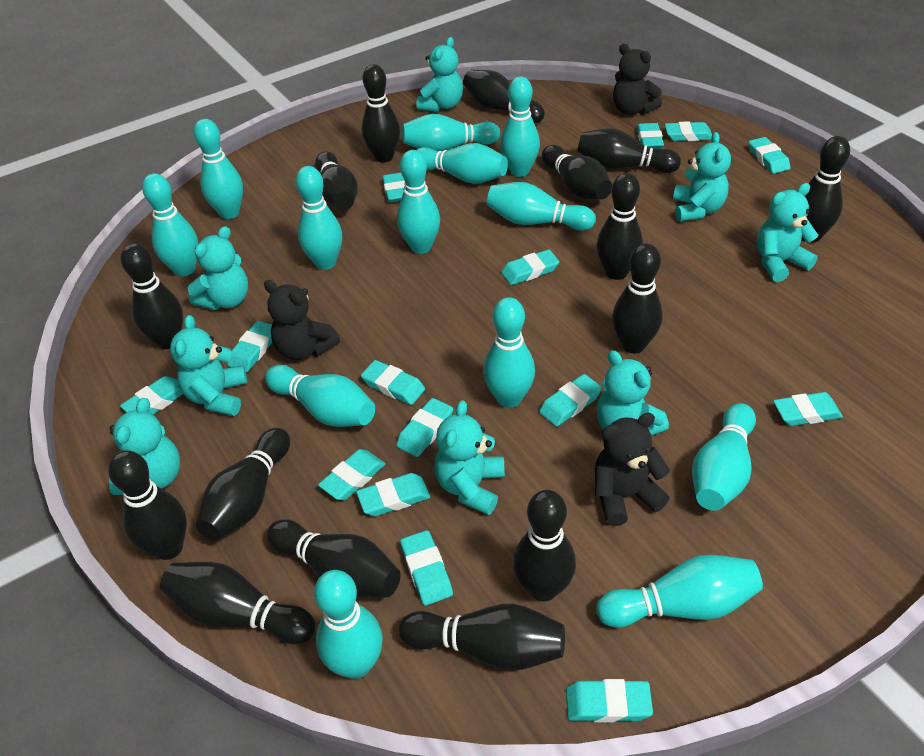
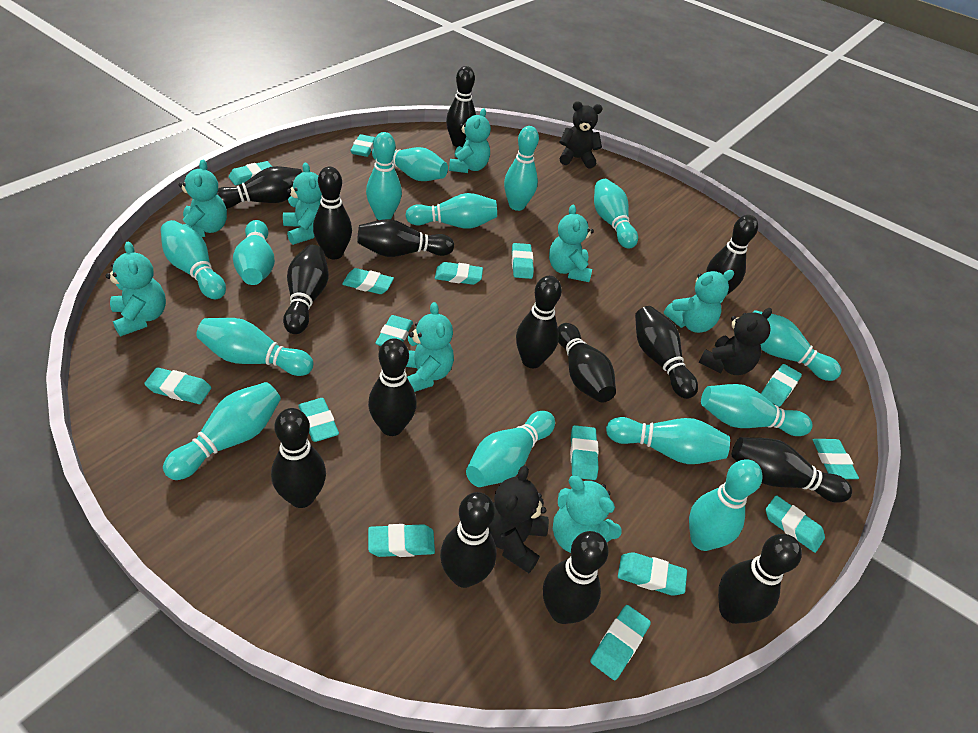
turquoise bowling pin: 13 -> 14

